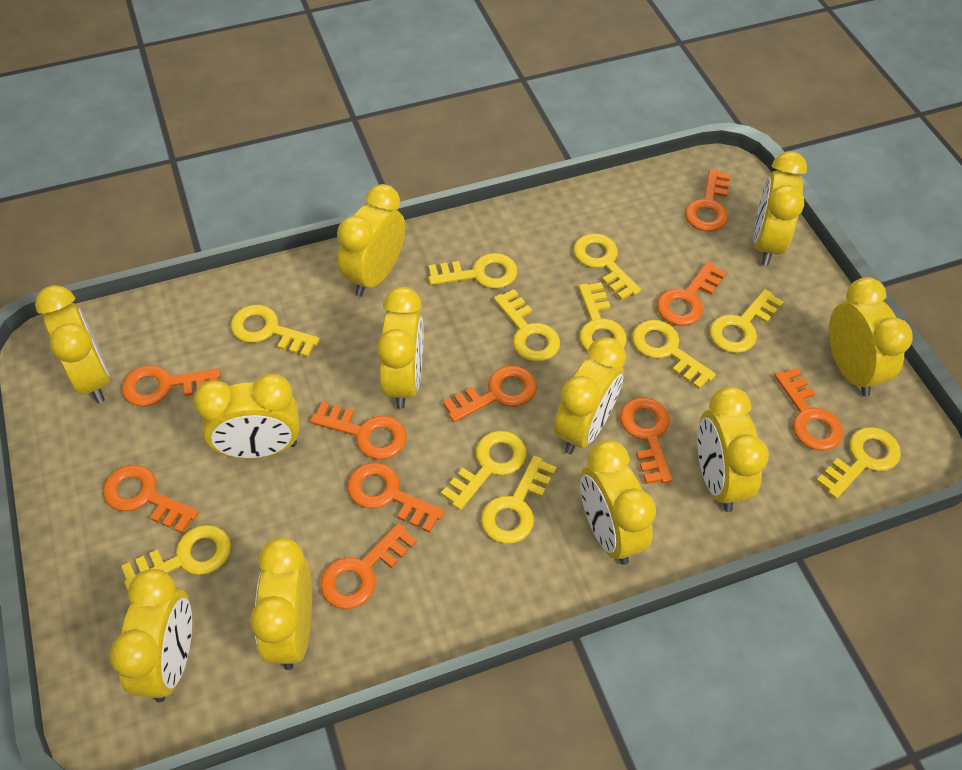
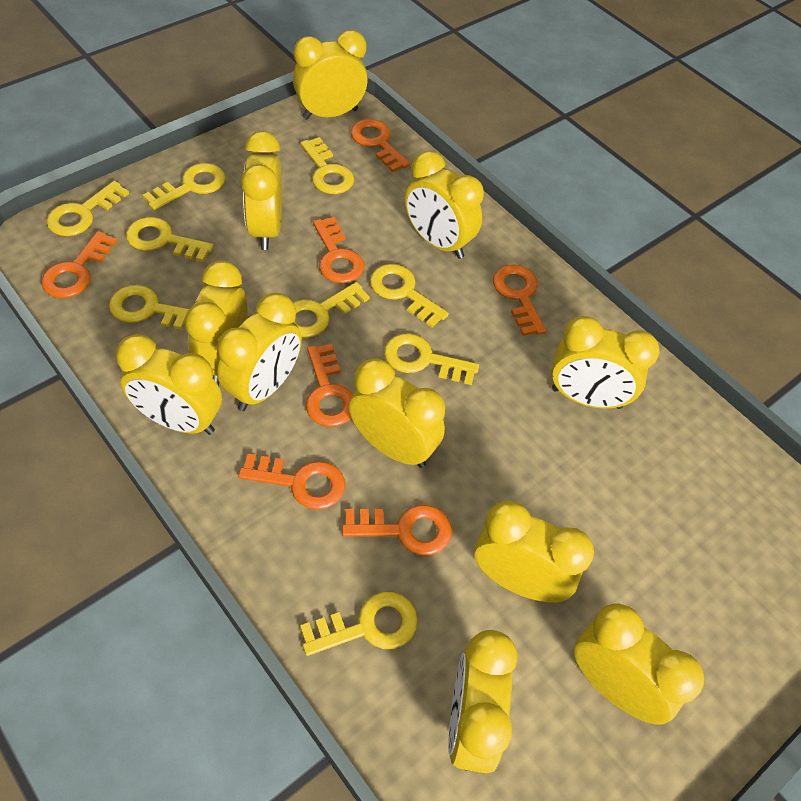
orange key: 10 -> 7
yellow key: 11 -> 9

